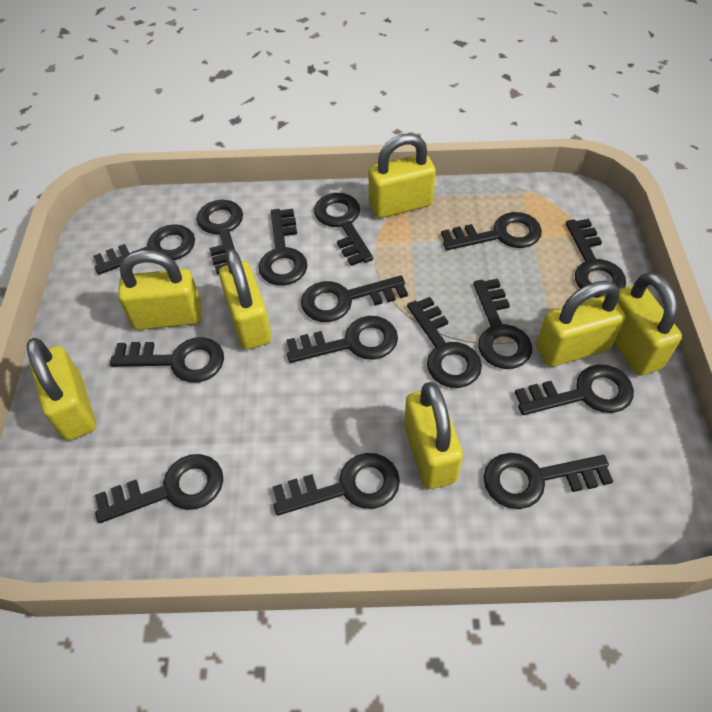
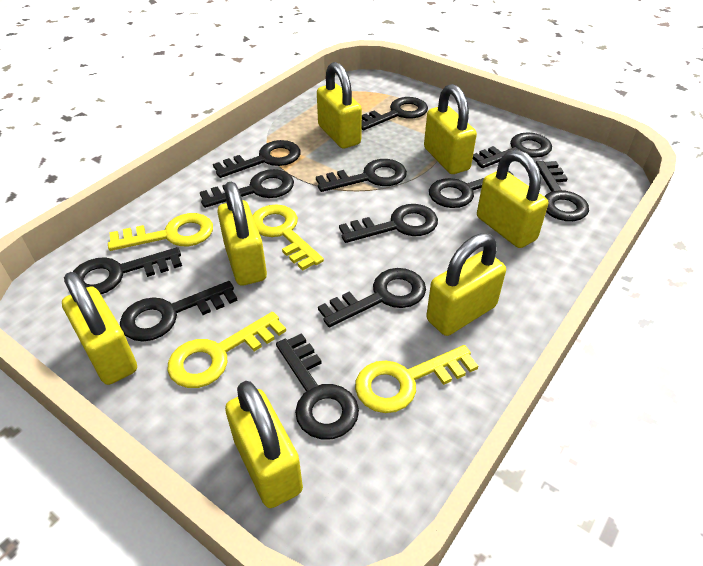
black key: 15 -> 12
yellow key: 0 -> 4

